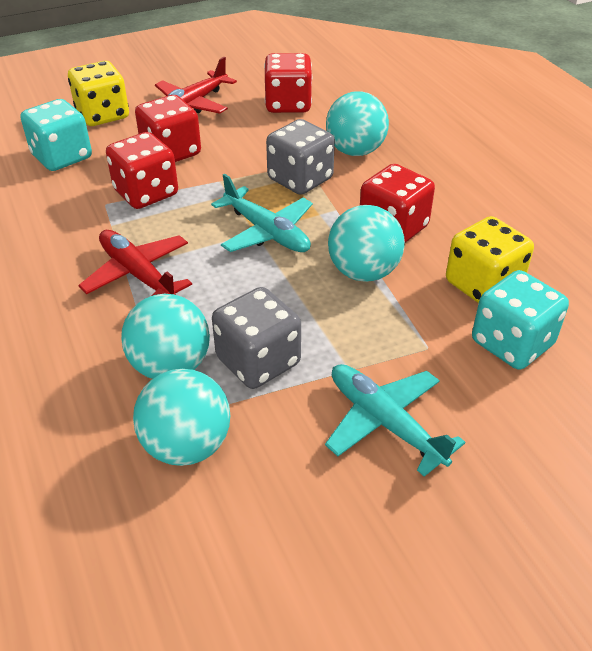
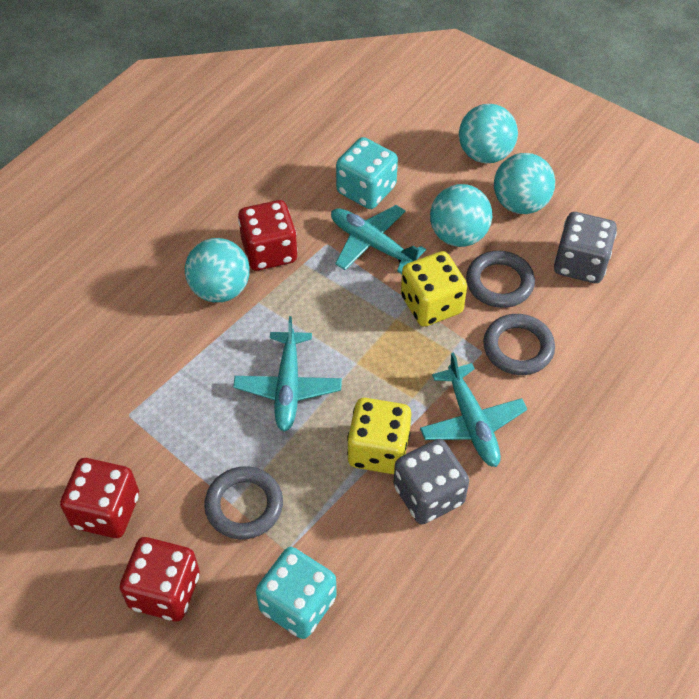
grey ring: 0 -> 3
red dice: 4 -> 3
red plane: 2 -> 0
turquoise plane: 2 -> 3

